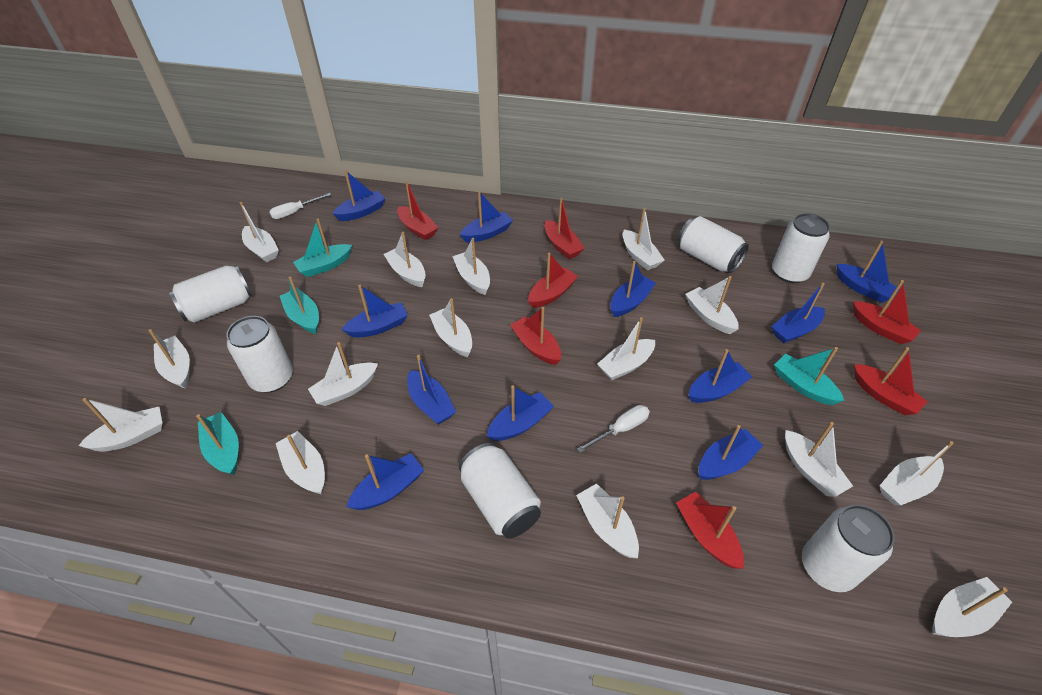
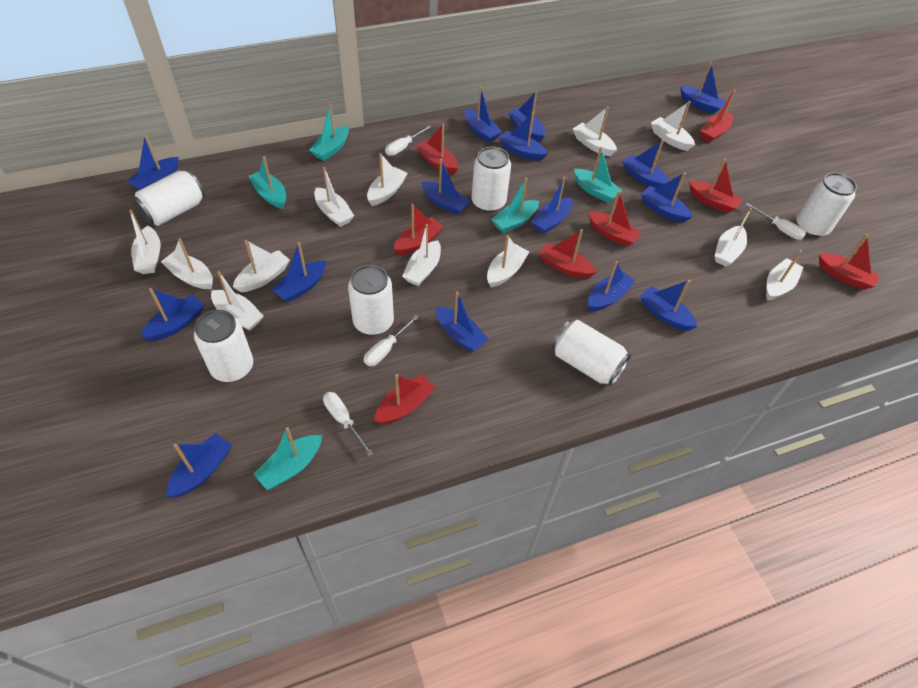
blue boat: 11 -> 15
red boat: 7 -> 8
turquoise boat: 4 -> 5
white boat: 15 -> 12
white screwdriver: 2 -> 4

